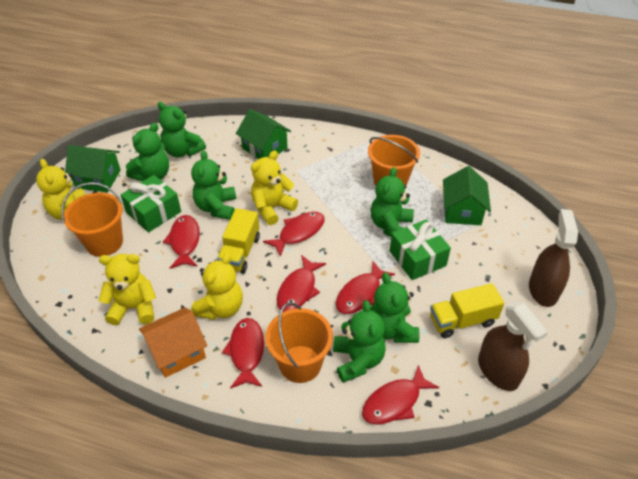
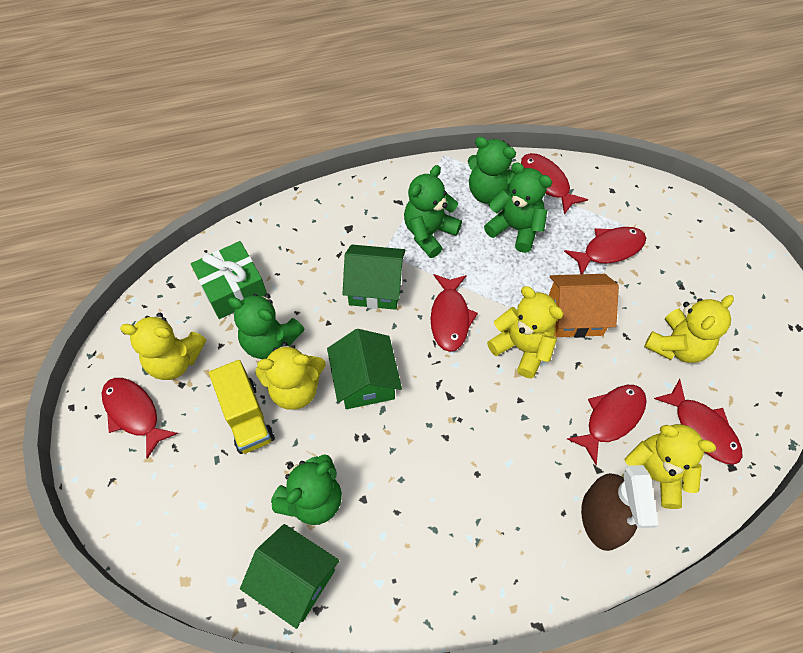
brown spray bottle: 2 -> 1
green gift: 2 -> 1
green teddy bear: 6 -> 5
orange bucket: 3 -> 0
yellow teddy bear: 4 -> 5
yellow truck: 2 -> 1

